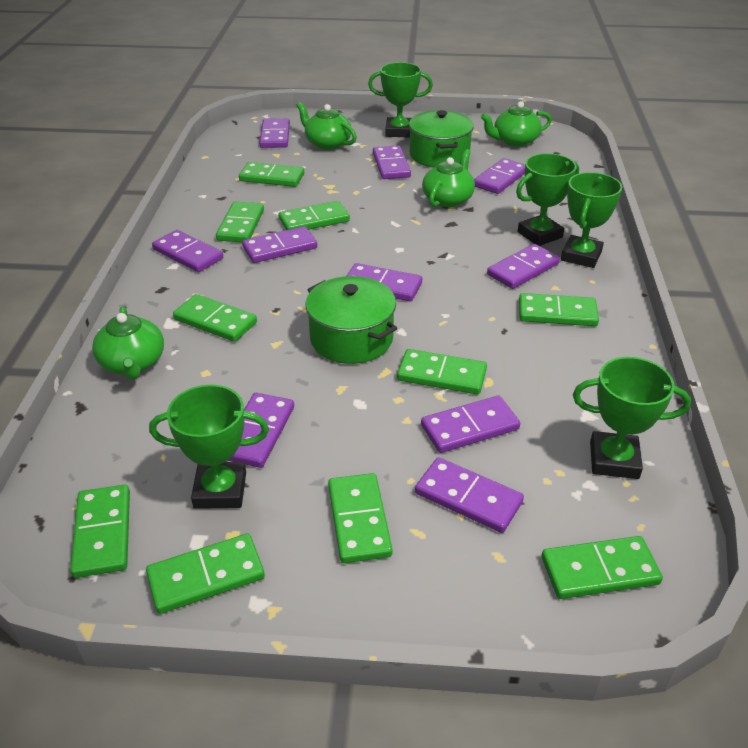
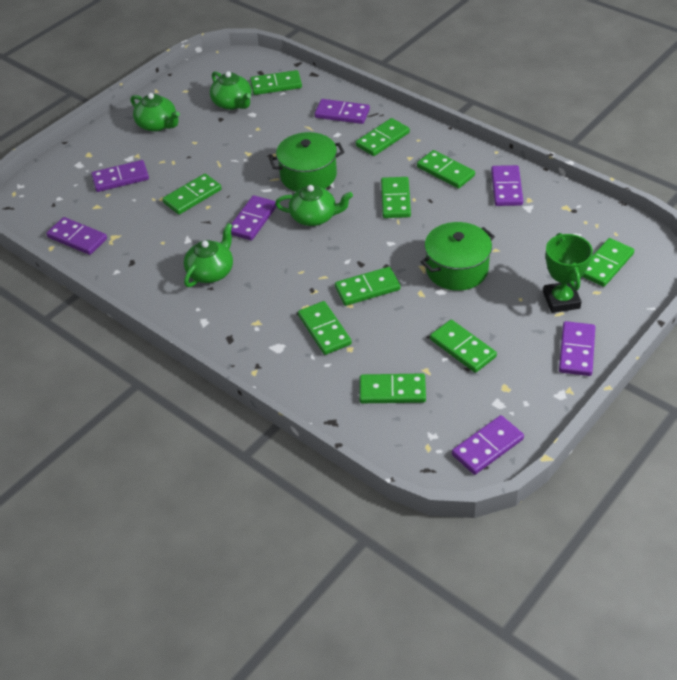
green trophy: 5 -> 1
purple domino: 10 -> 7

